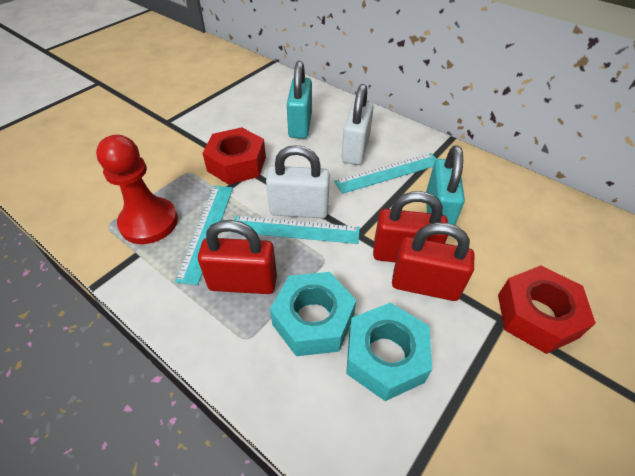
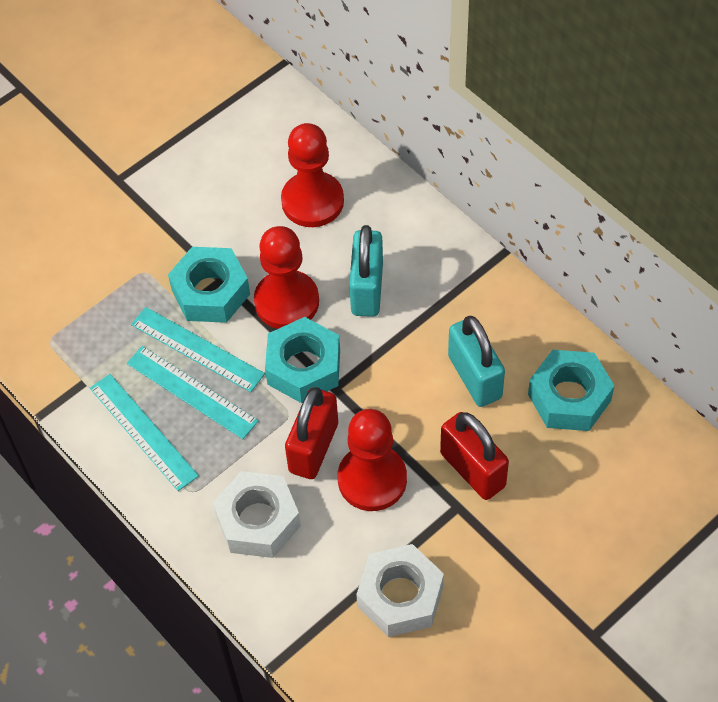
red nut: 2 -> 0
red padlock: 3 -> 2
red pawn: 1 -> 3
turquoise nut: 2 -> 3
white nut: 0 -> 2
white padlock: 2 -> 0

